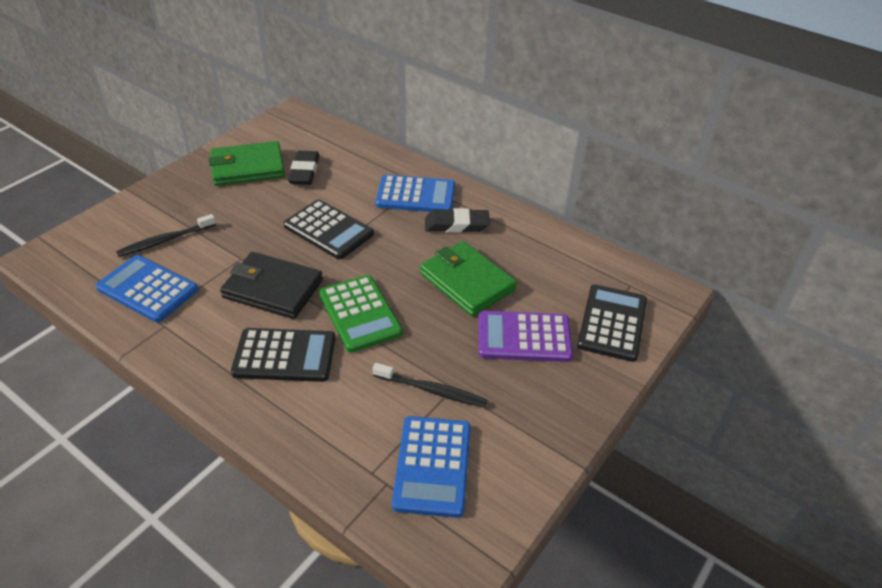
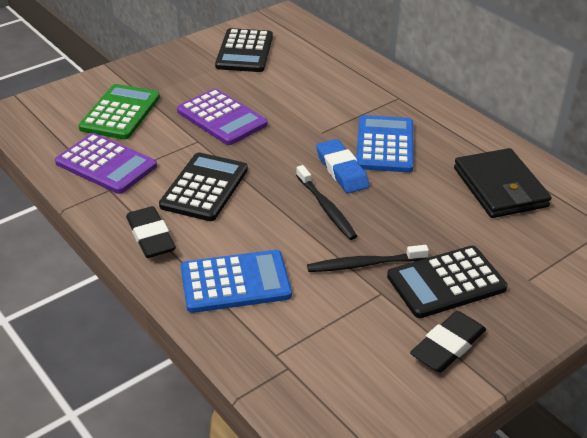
blue calculator: 3 -> 2
blue eraser: 0 -> 1
green wallet: 2 -> 0
purple calculator: 1 -> 2

